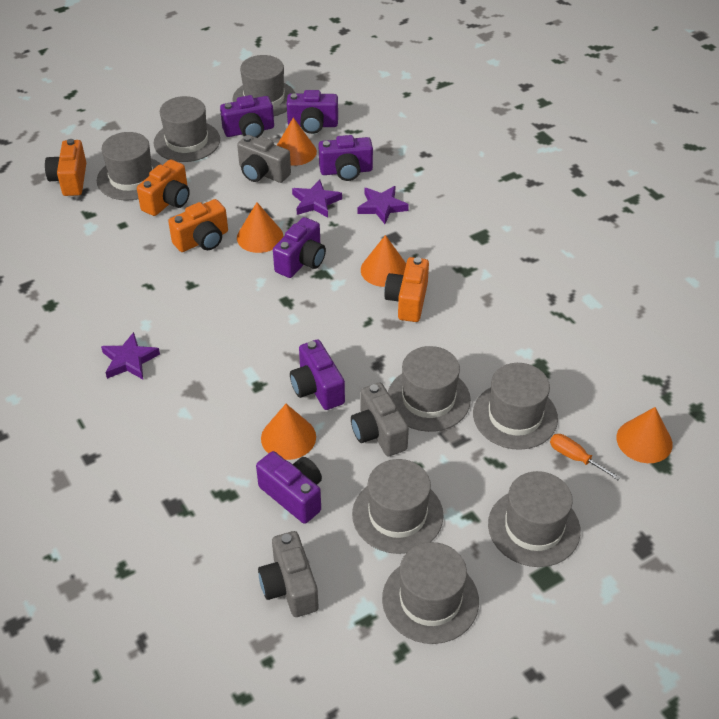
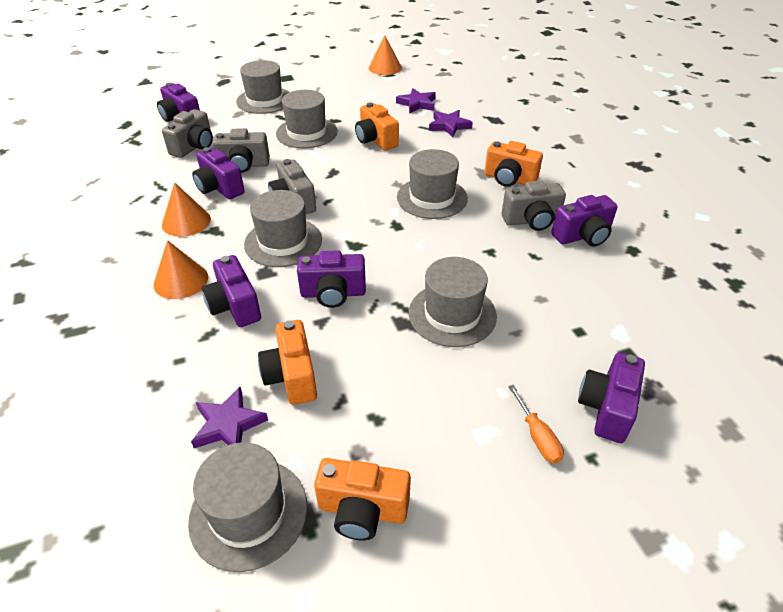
grey camera: 3 -> 4
grey hat: 8 -> 6
orange cone: 5 -> 3

